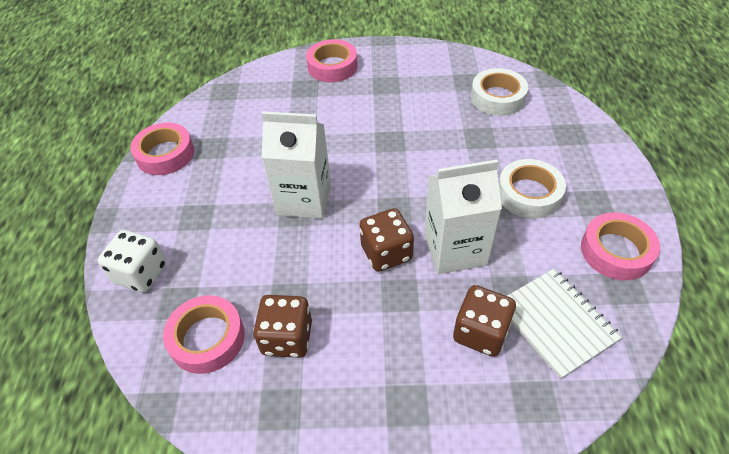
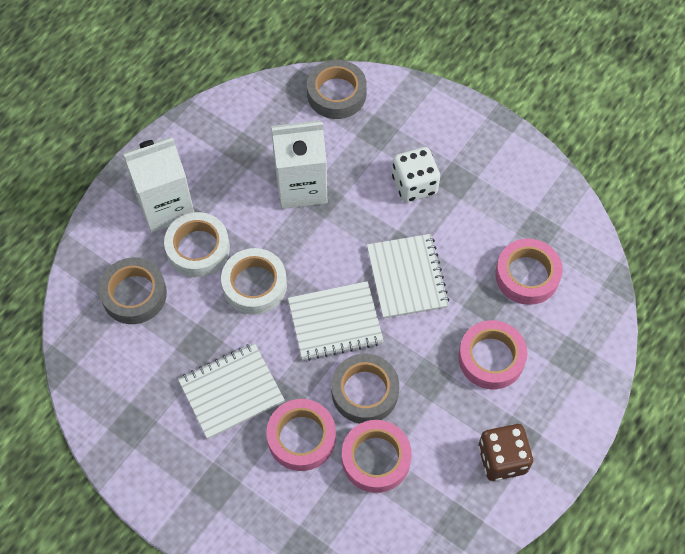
brown dice: 3 -> 1
grey tape: 0 -> 3
white notebook: 1 -> 3

